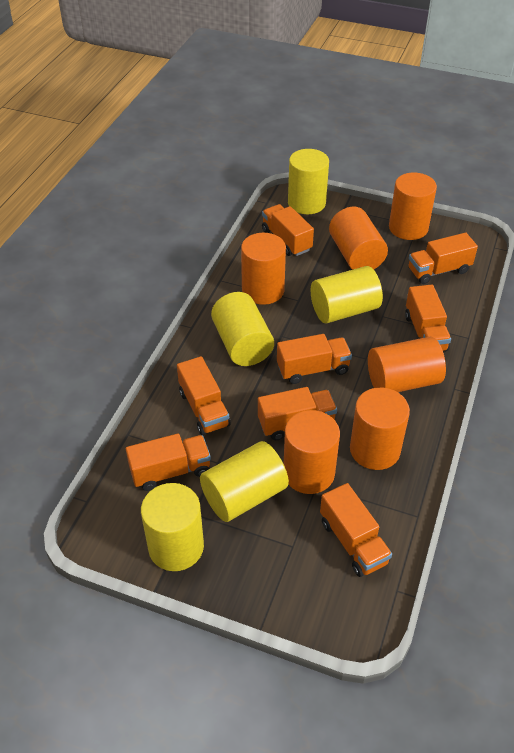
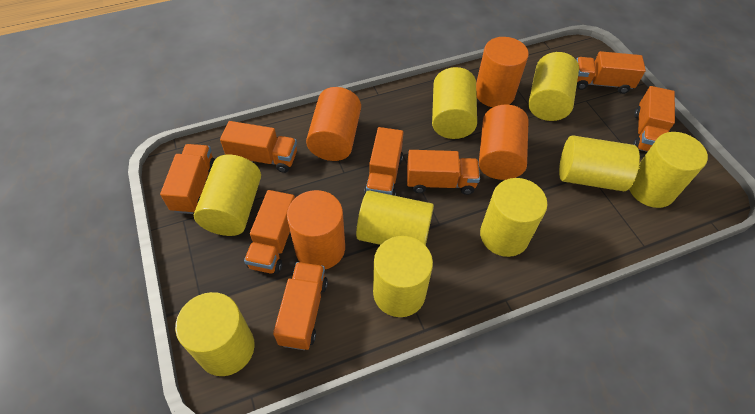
orange cylinder: 6 -> 4
yellow cylinder: 5 -> 9

